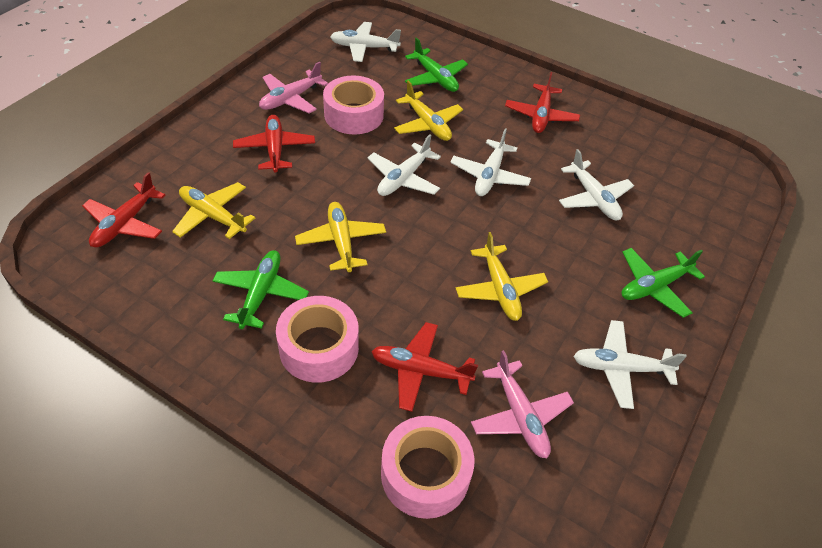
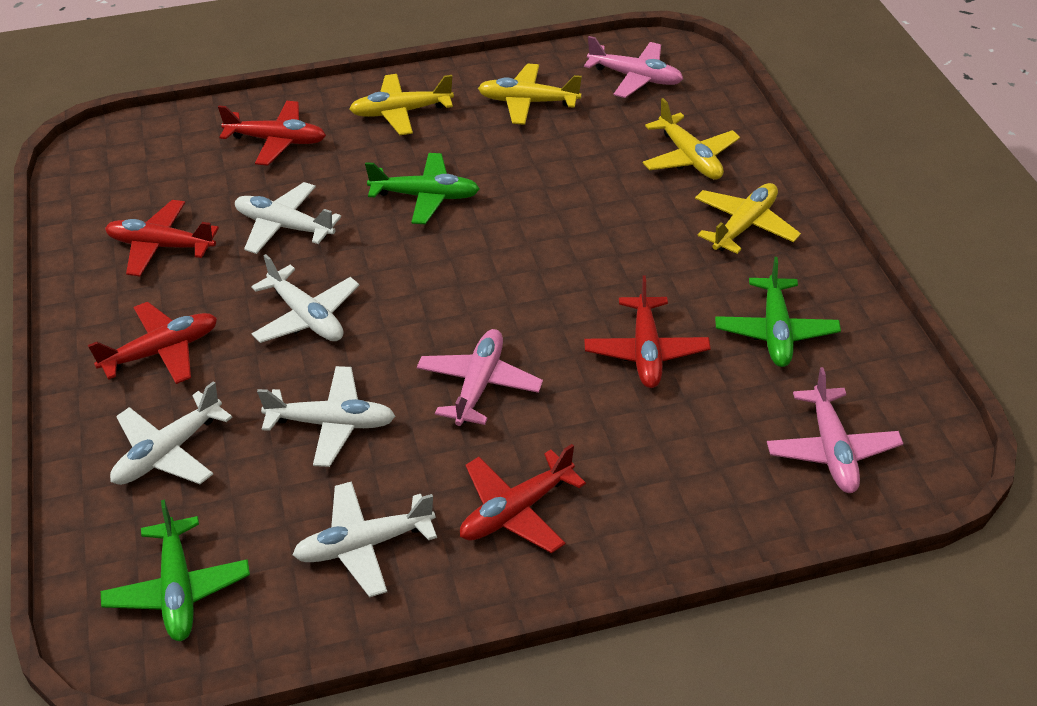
pink plane: 2 -> 3
pink tape: 3 -> 0
red plane: 4 -> 5

